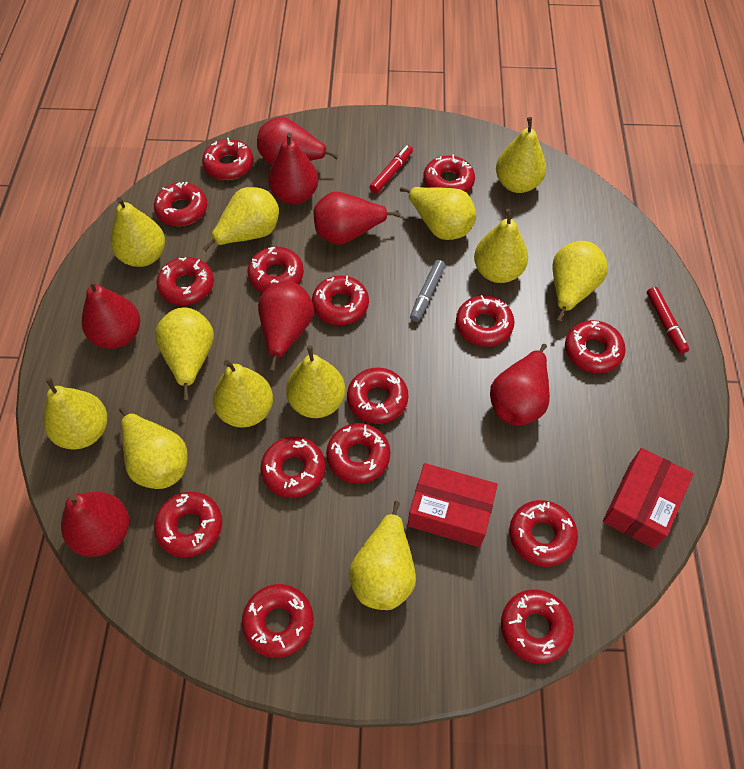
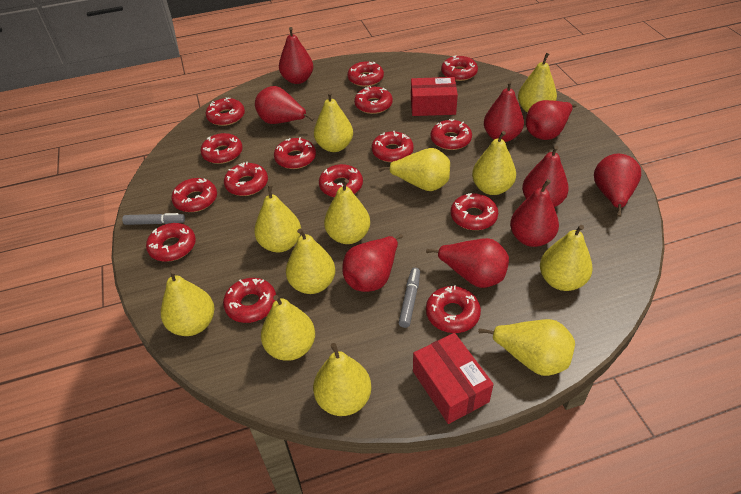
grey marker: 1 -> 2
red marker: 2 -> 0
red pear: 7 -> 9

